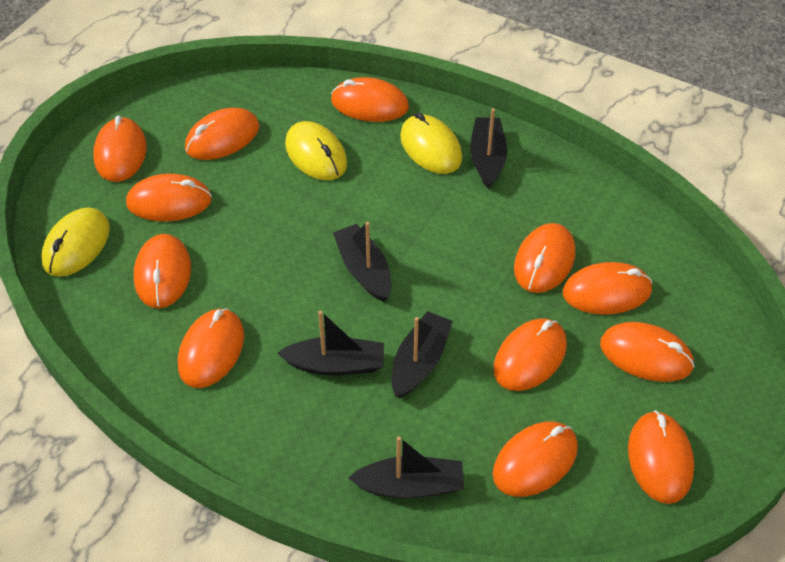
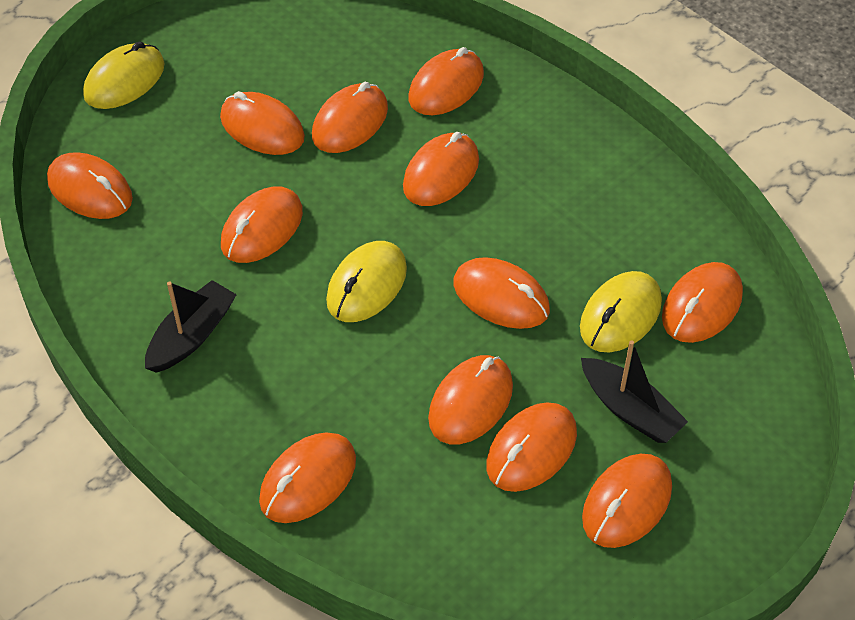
black boat: 5 -> 2

